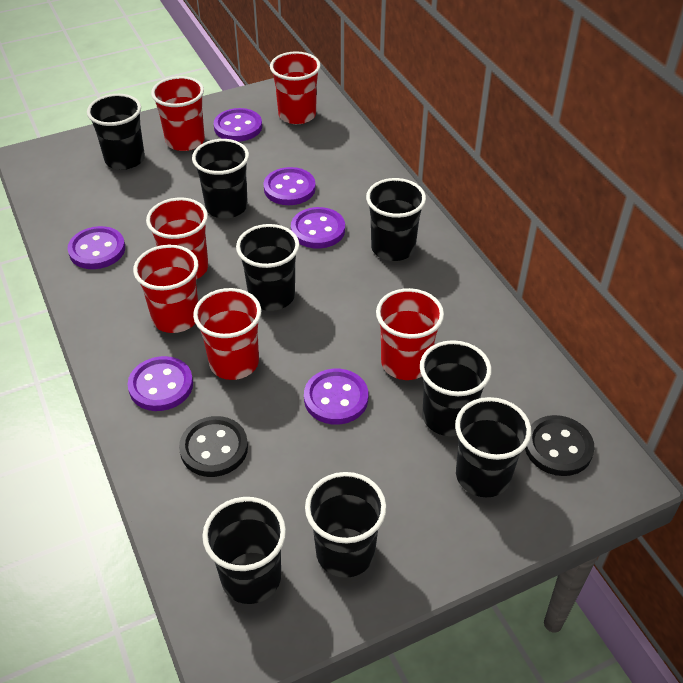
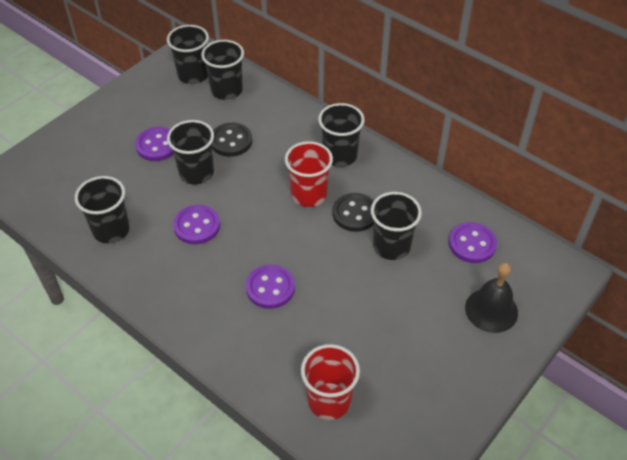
black bell: 0 -> 1
black cup: 8 -> 6
purple button: 6 -> 4
red cup: 6 -> 2

